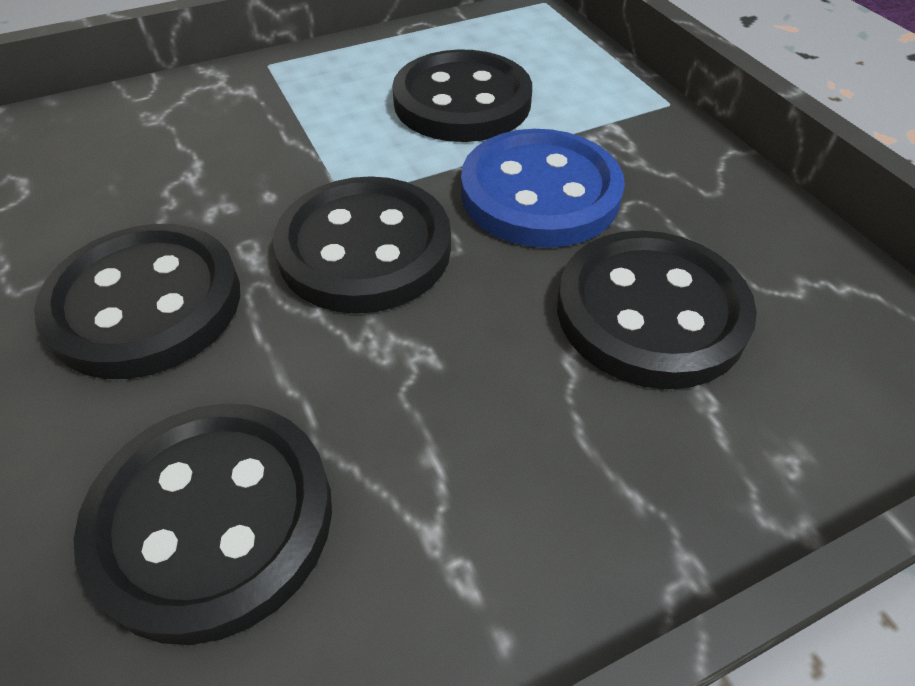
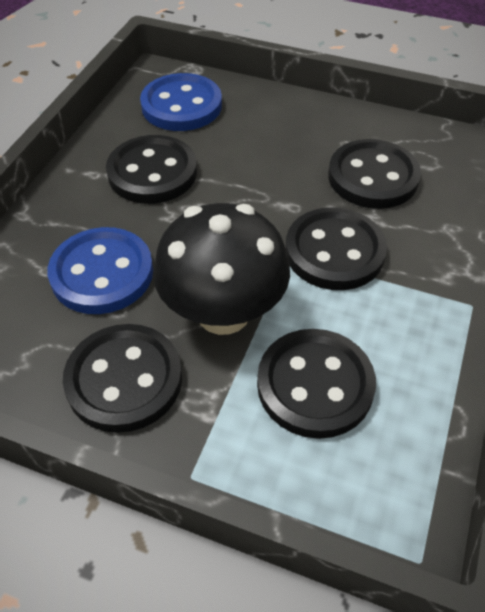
black mushroom: 0 -> 1
blue button: 1 -> 2

